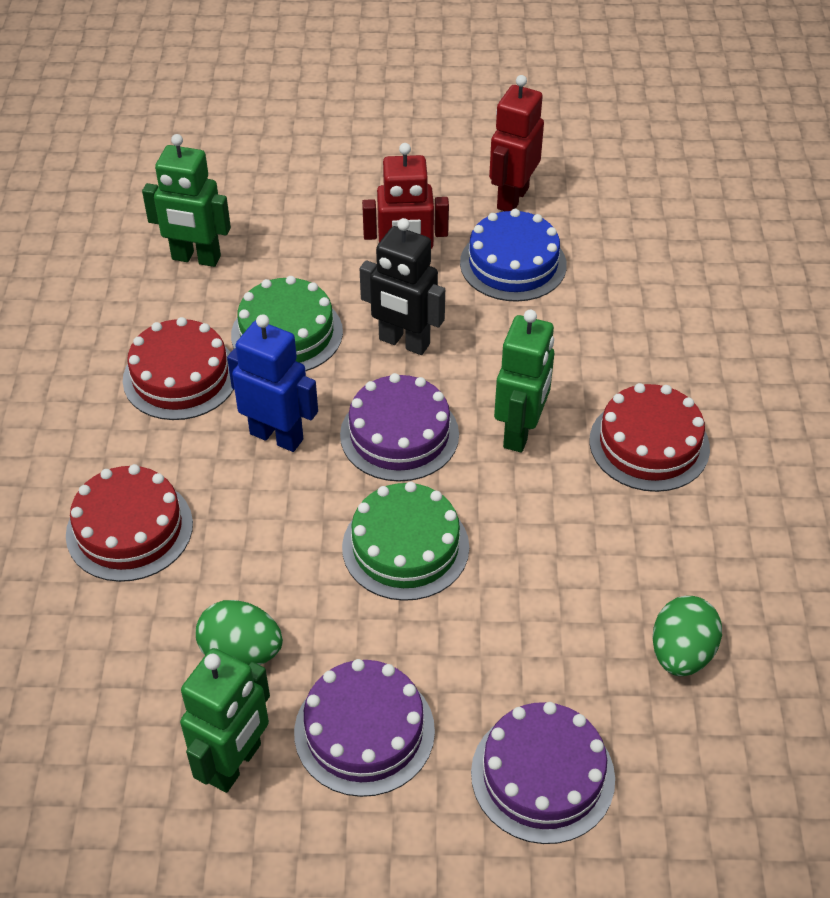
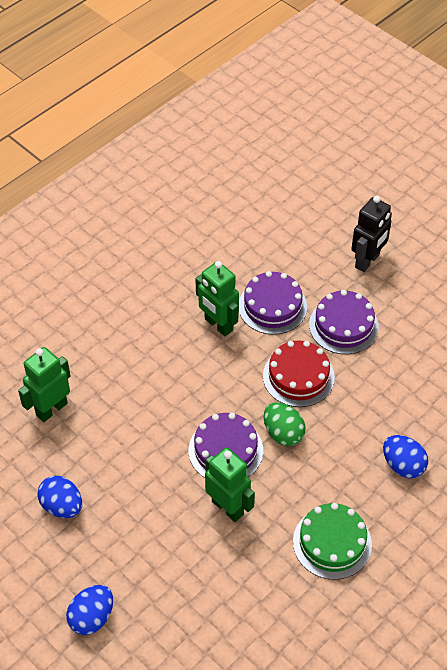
blue cake: 1 -> 0
blue egg: 0 -> 3
blue robot: 1 -> 0
green cake: 2 -> 1
green egg: 2 -> 1
red cake: 3 -> 1
red robot: 2 -> 0

